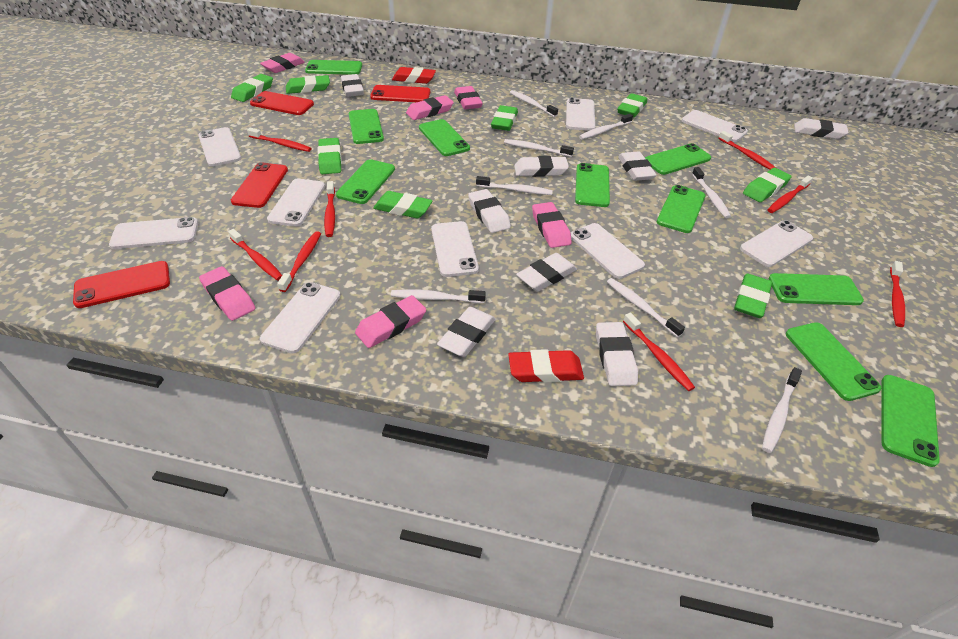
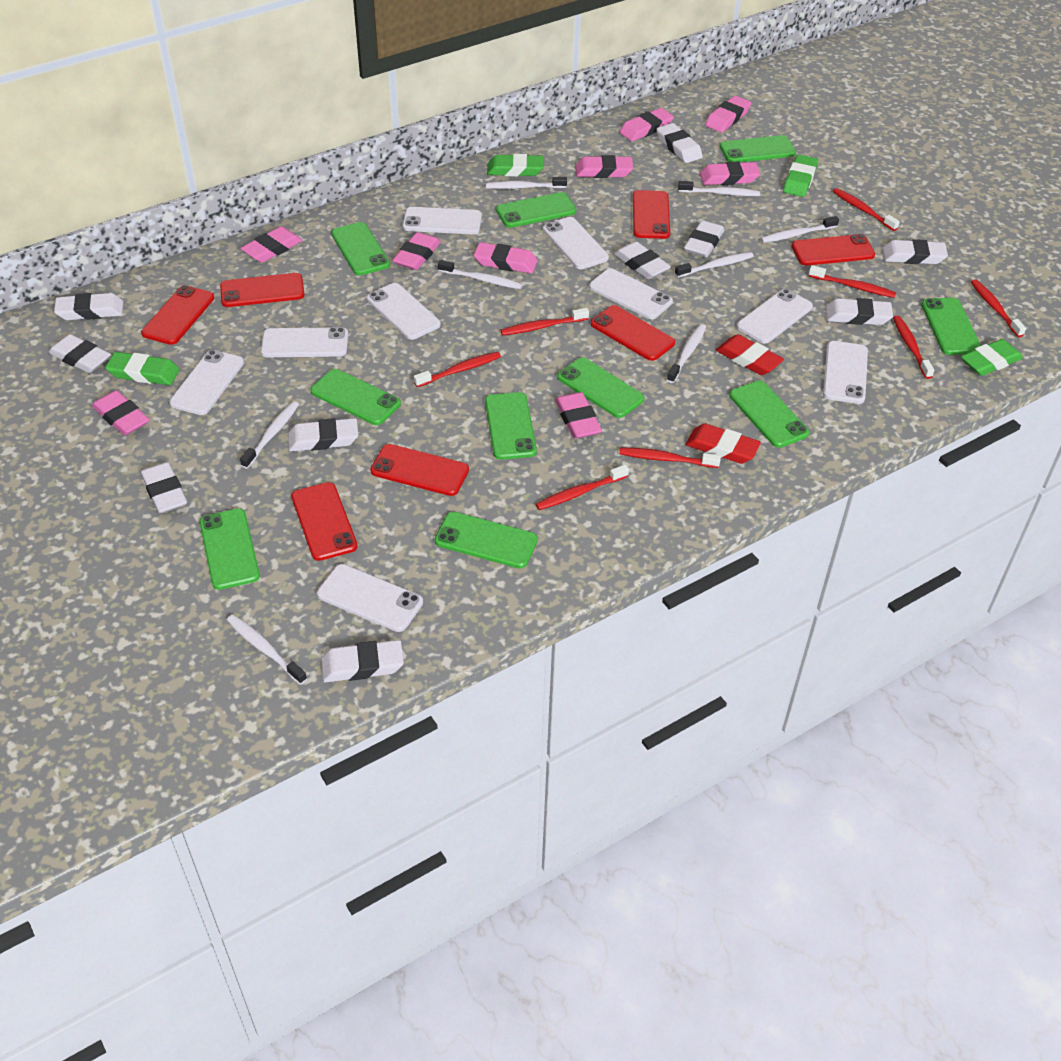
green eraser: 8 -> 4
pink eraser: 6 -> 9
red phone: 4 -> 7
white eraser: 8 -> 10

